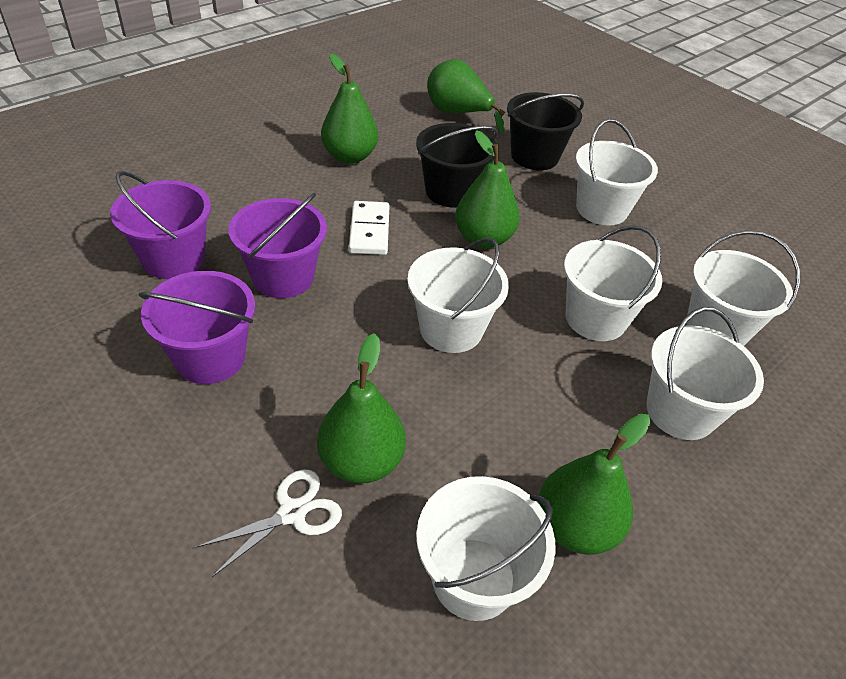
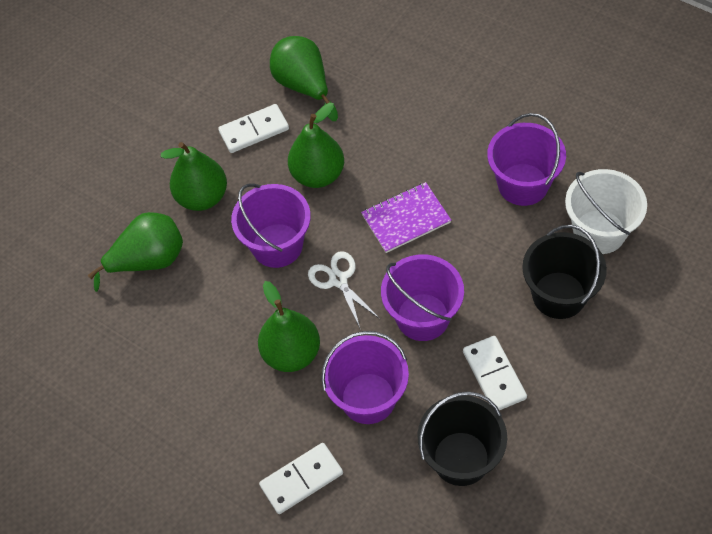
purple bucket: 3 -> 4
purple notebook: 0 -> 1
white bucket: 6 -> 1
white domino: 1 -> 3

